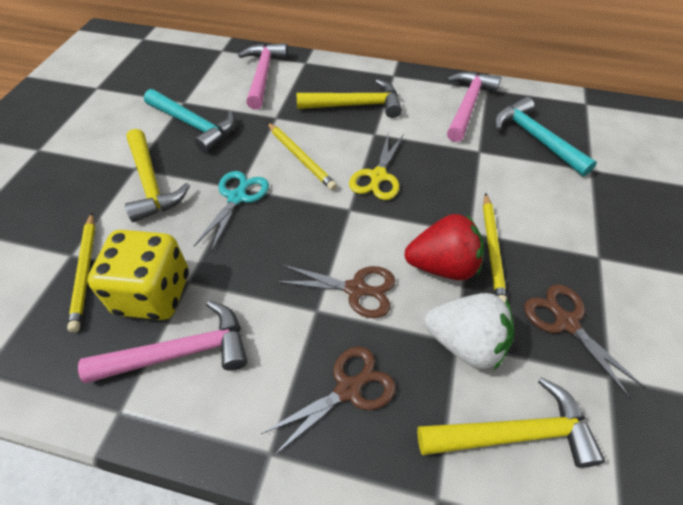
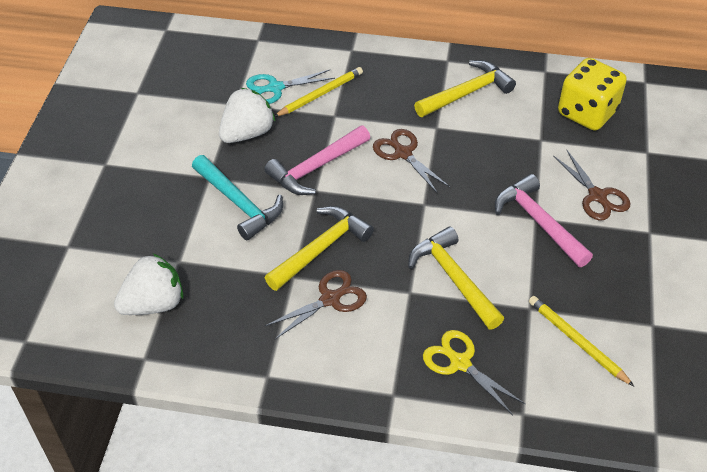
pink hammer: 3 -> 2
red strawberry: 1 -> 0
turquoise hammer: 2 -> 1
white strawberry: 1 -> 2
yellow pencil: 3 -> 2

